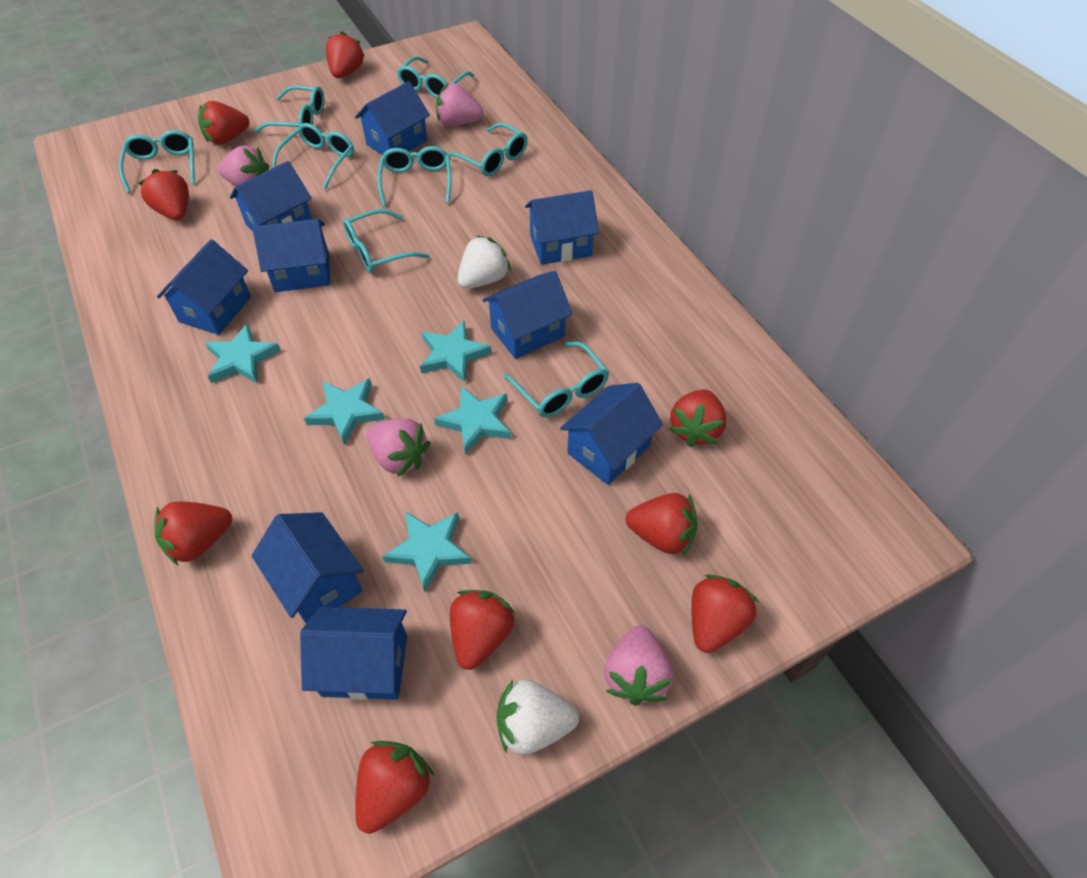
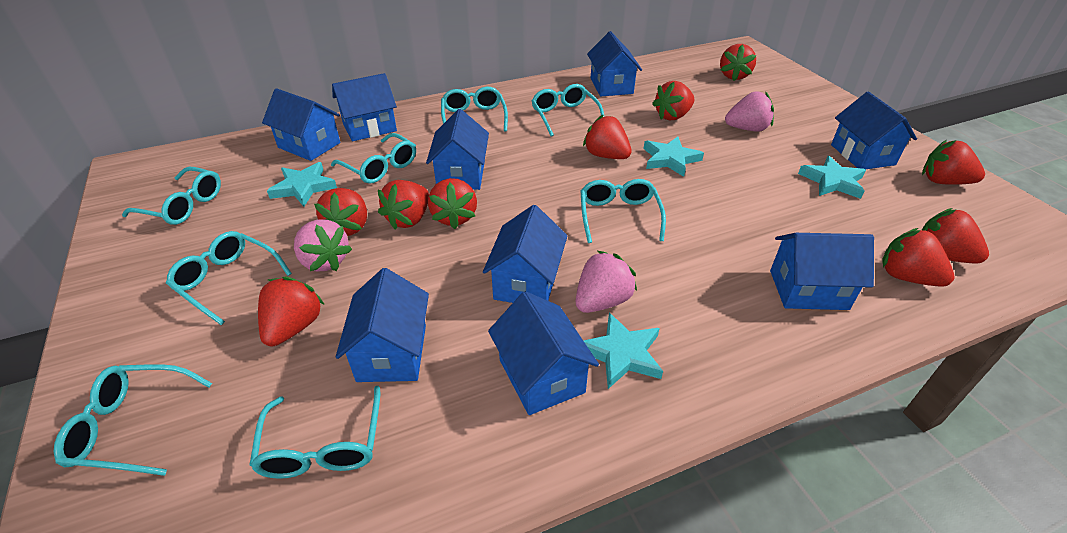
pink strawberry: 4 -> 3
red strawberry: 9 -> 10
turquoise star: 5 -> 4
white strawberry: 2 -> 0

